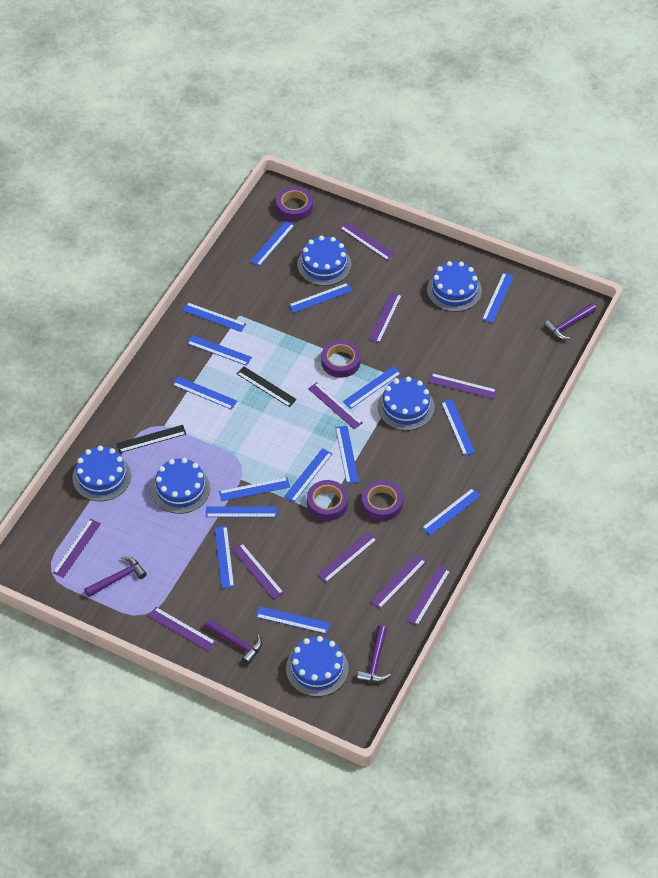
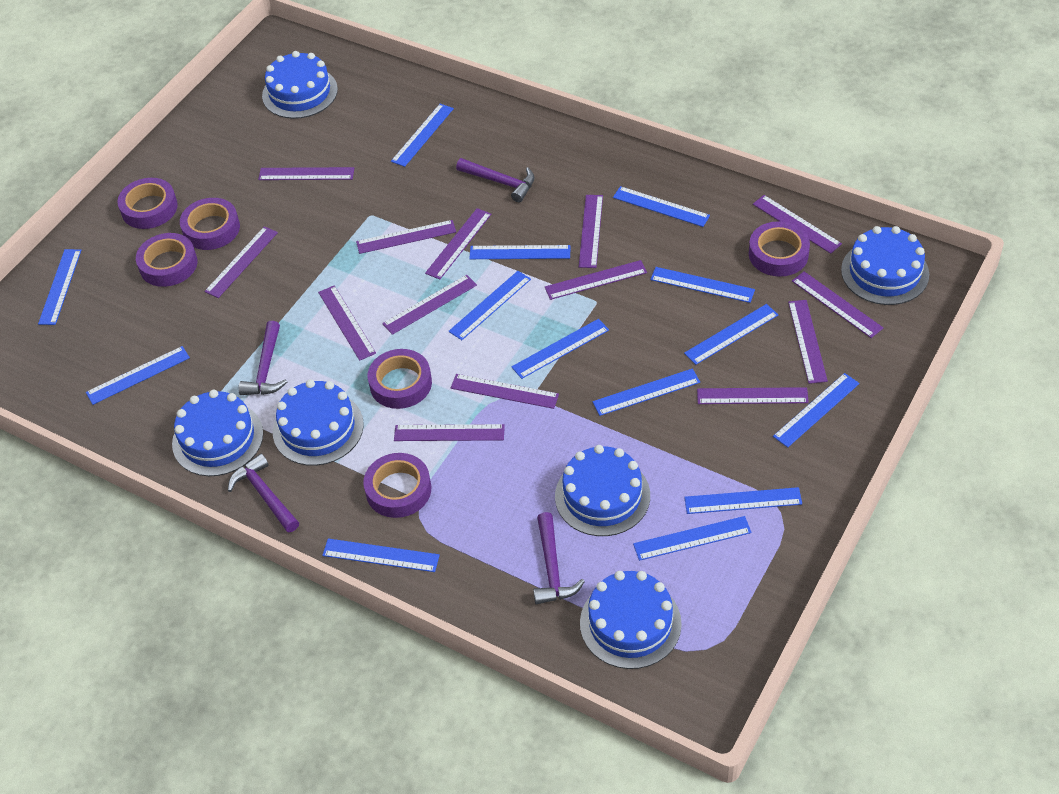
black ruler: 2 -> 0
blue ruler: 15 -> 14
purple ruler: 10 -> 14
purple tape: 4 -> 6

